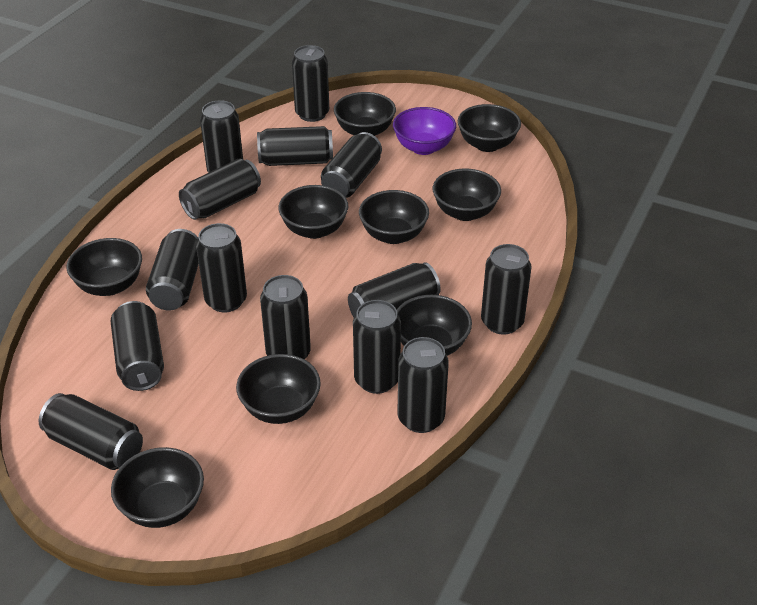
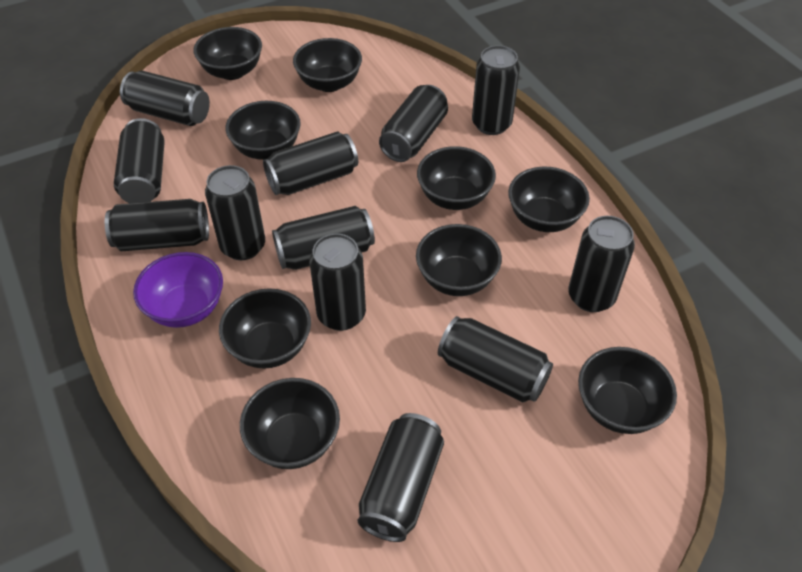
black can: 14 -> 12

